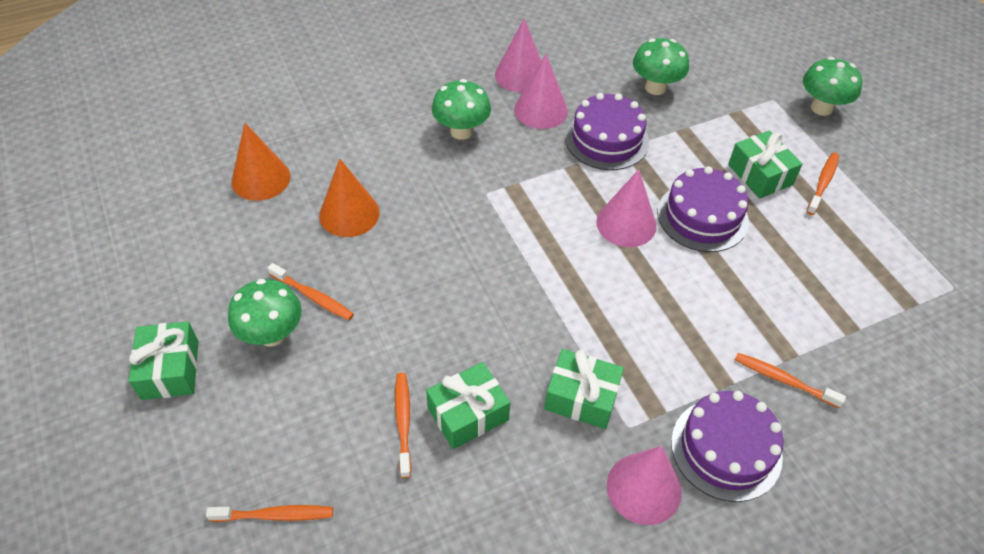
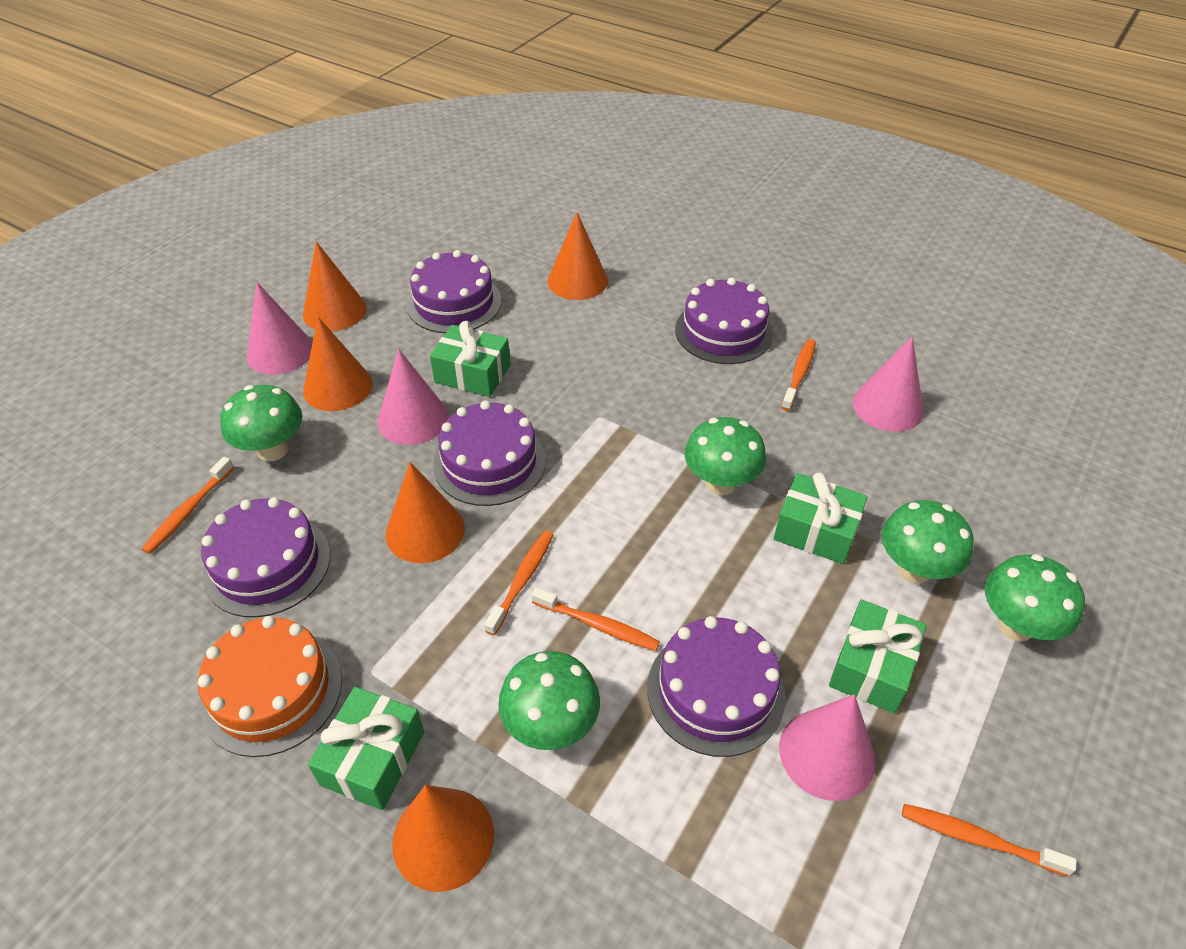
green mushroom: 4 -> 5
orange cake: 0 -> 1
orange cone: 2 -> 5
purple cake: 3 -> 5

